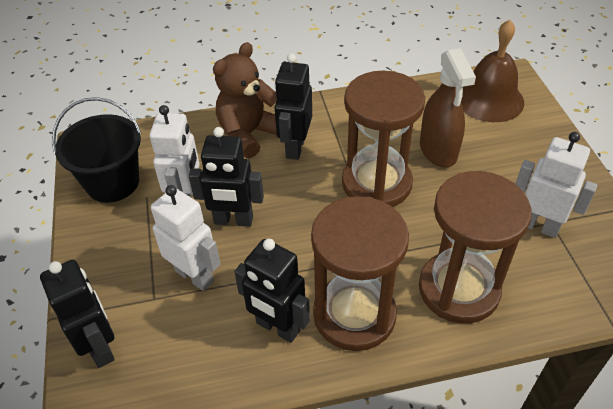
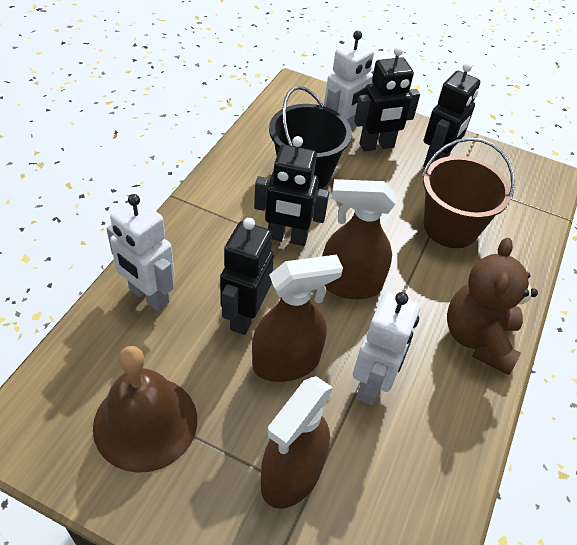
brown bucket: 0 -> 1
brown hourglass: 3 -> 0
brown spray bottle: 1 -> 3

